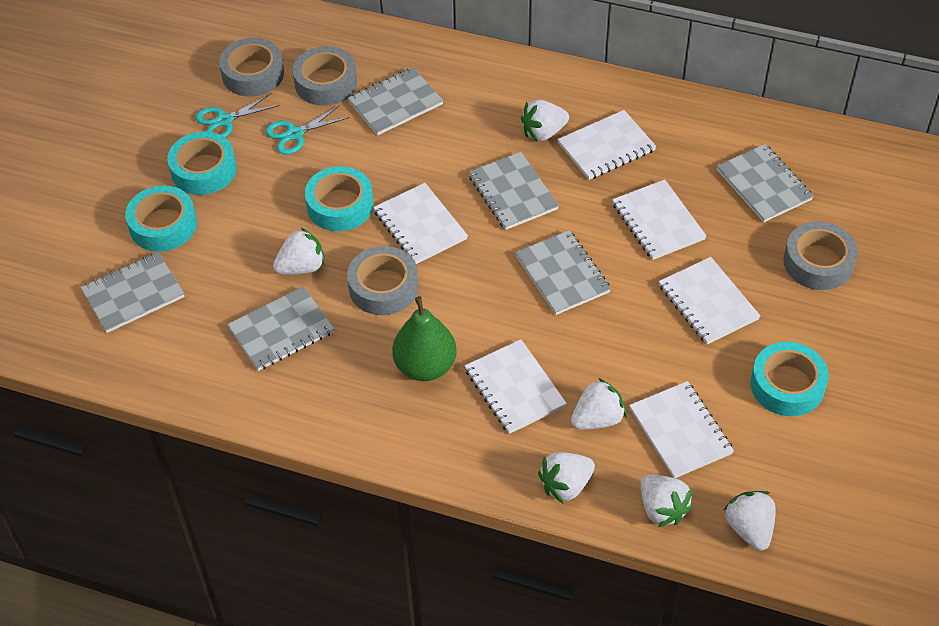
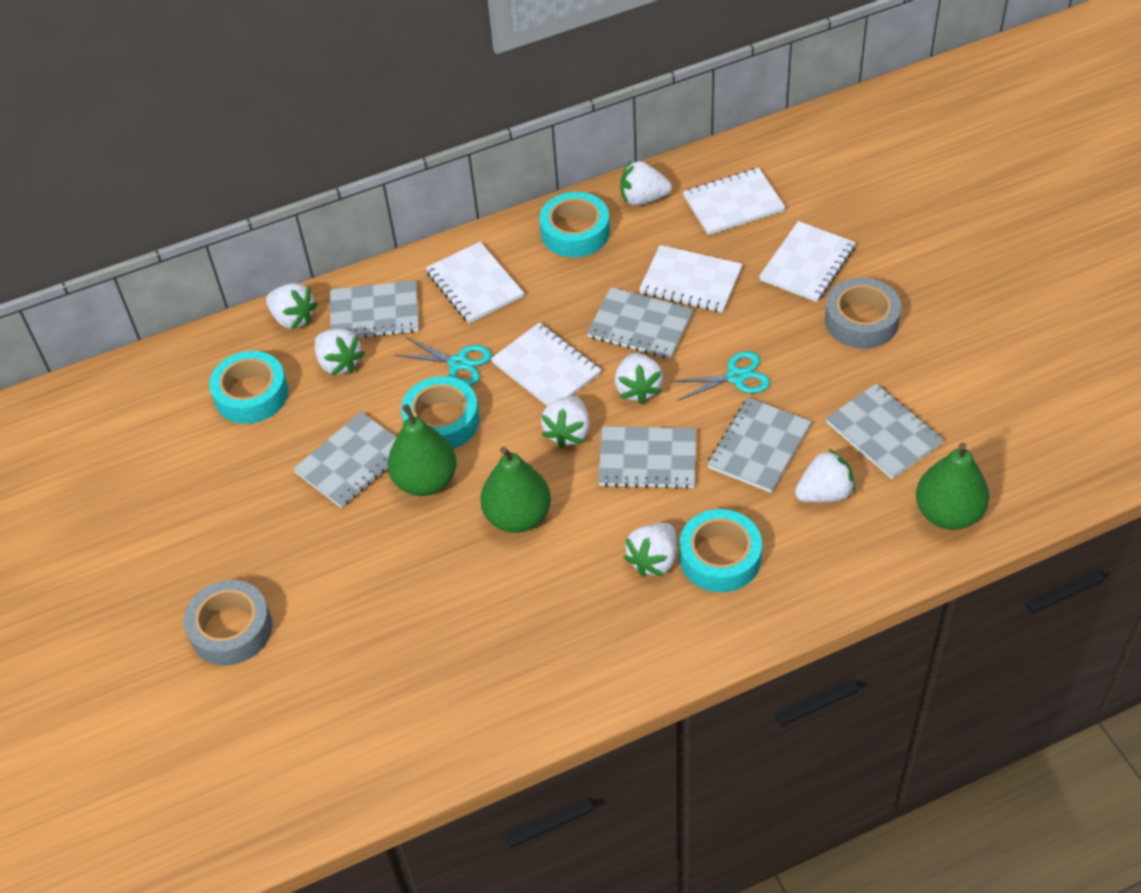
green pear: 1 -> 3
grey tape: 4 -> 2
white notebook: 6 -> 5
white strawberry: 6 -> 7

